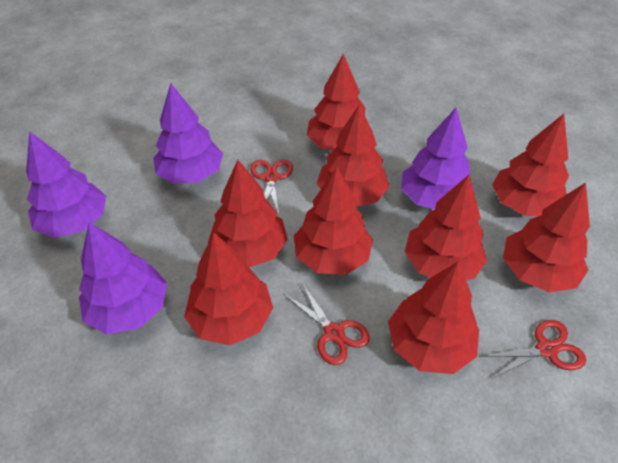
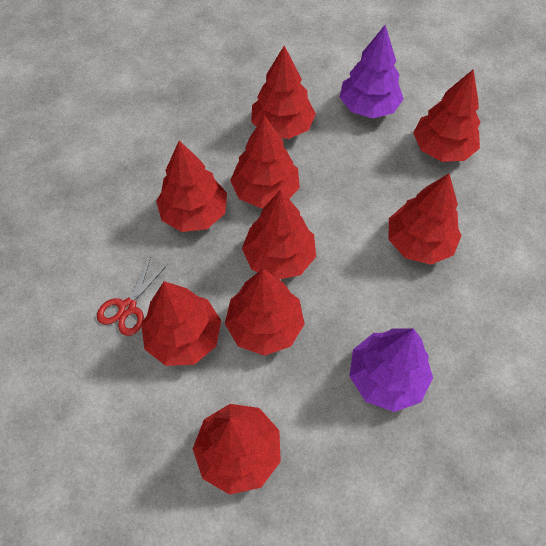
purple tree: 4 -> 2
red scissors: 3 -> 1

